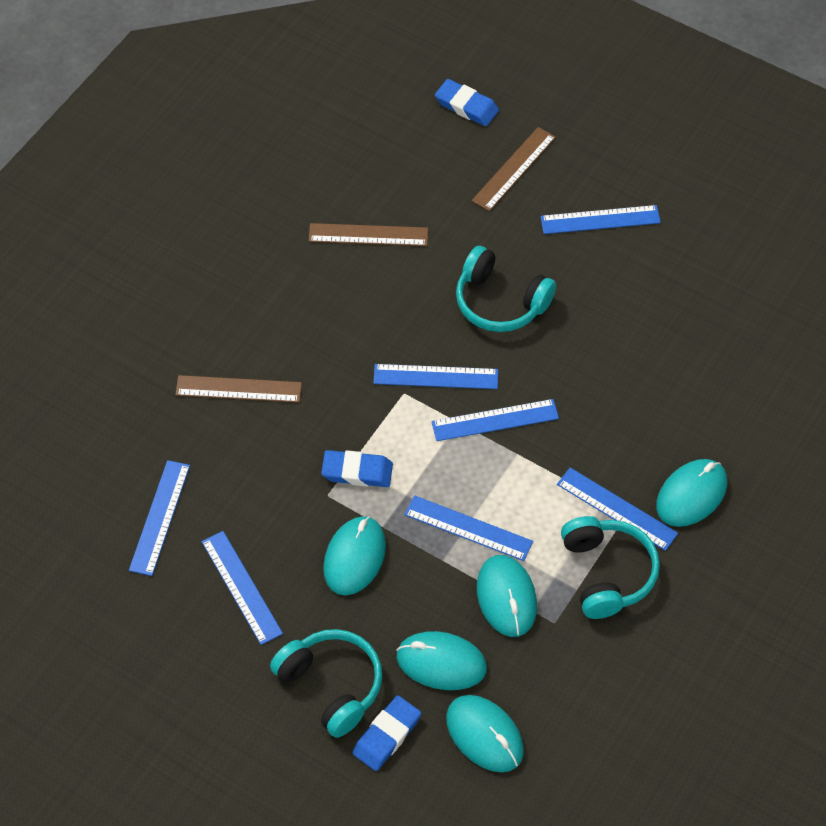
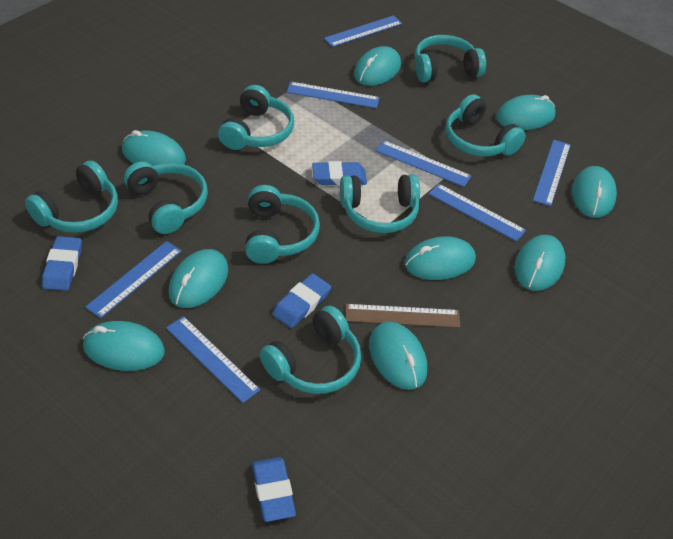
blue eraser: 3 -> 4
brown ruler: 3 -> 1
turquoise headphones: 3 -> 8
turquoise mouse: 5 -> 9

